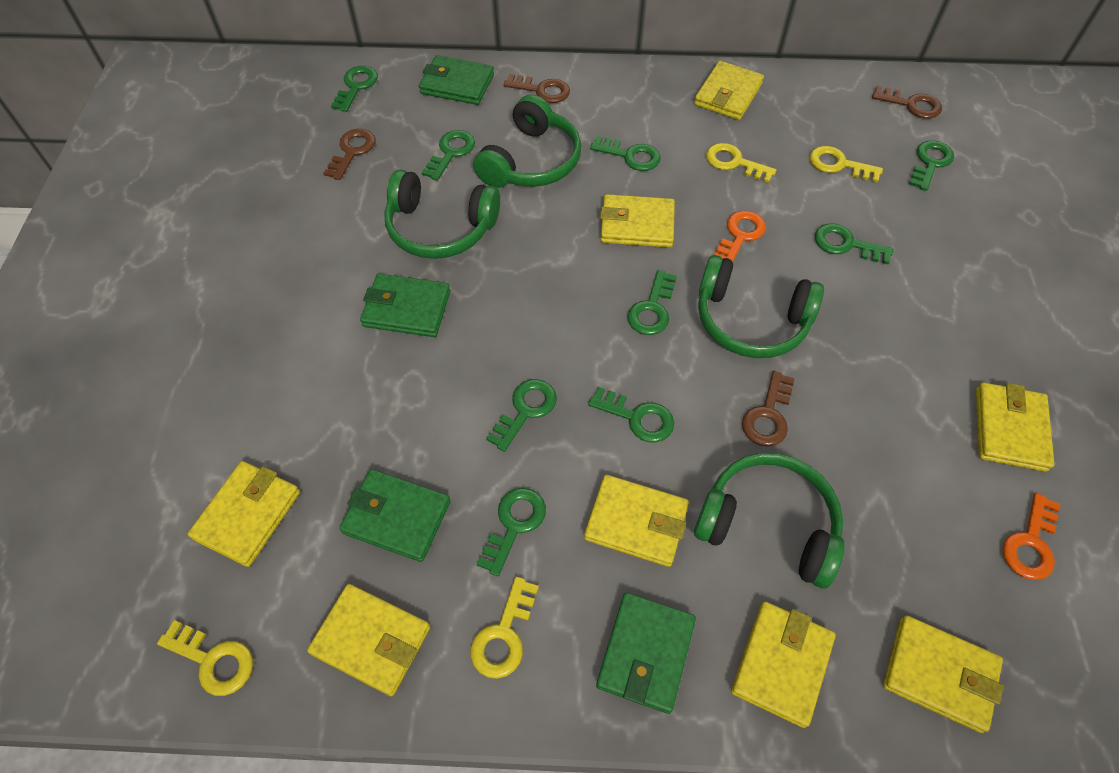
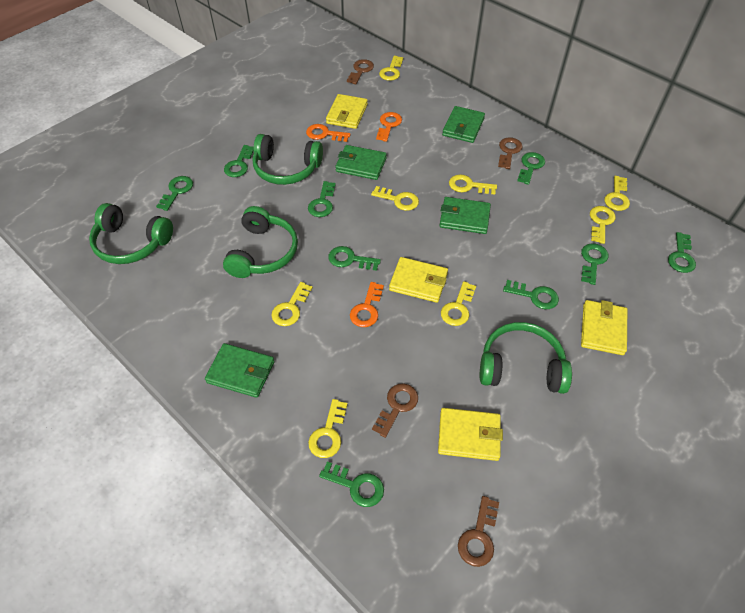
orange key: 2 -> 3
yellow key: 4 -> 8
yellow wallet: 8 -> 4

